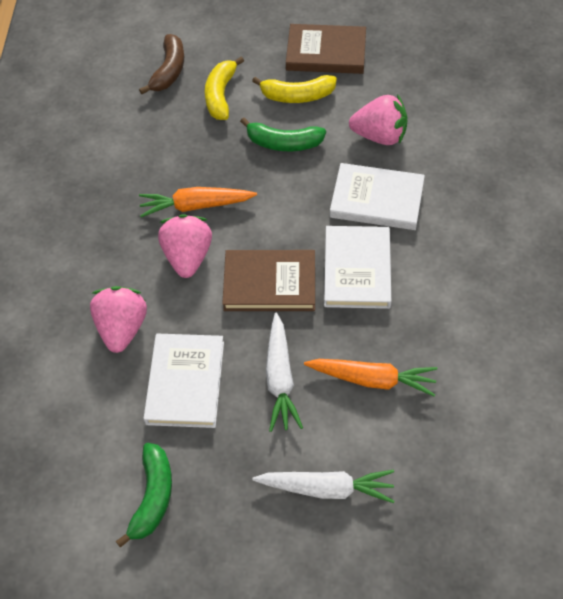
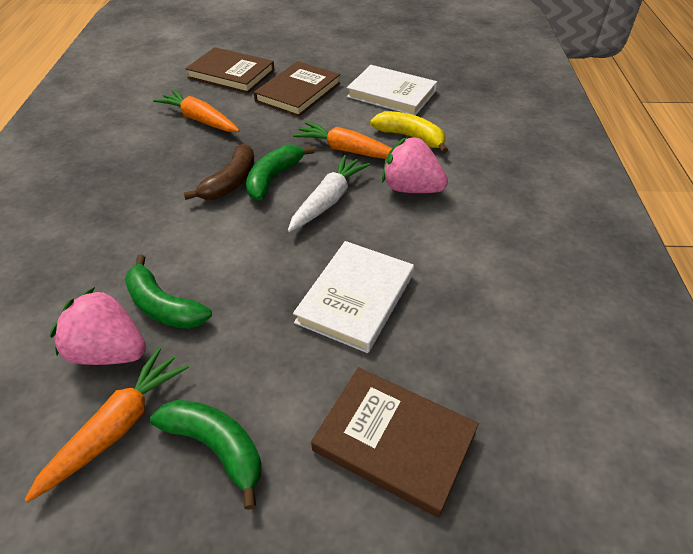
brown book: 2 -> 3
green banana: 2 -> 3
orange carrot: 2 -> 3
pink strawberry: 3 -> 2
white book: 3 -> 2
white carrot: 2 -> 1
yellow banana: 2 -> 1

